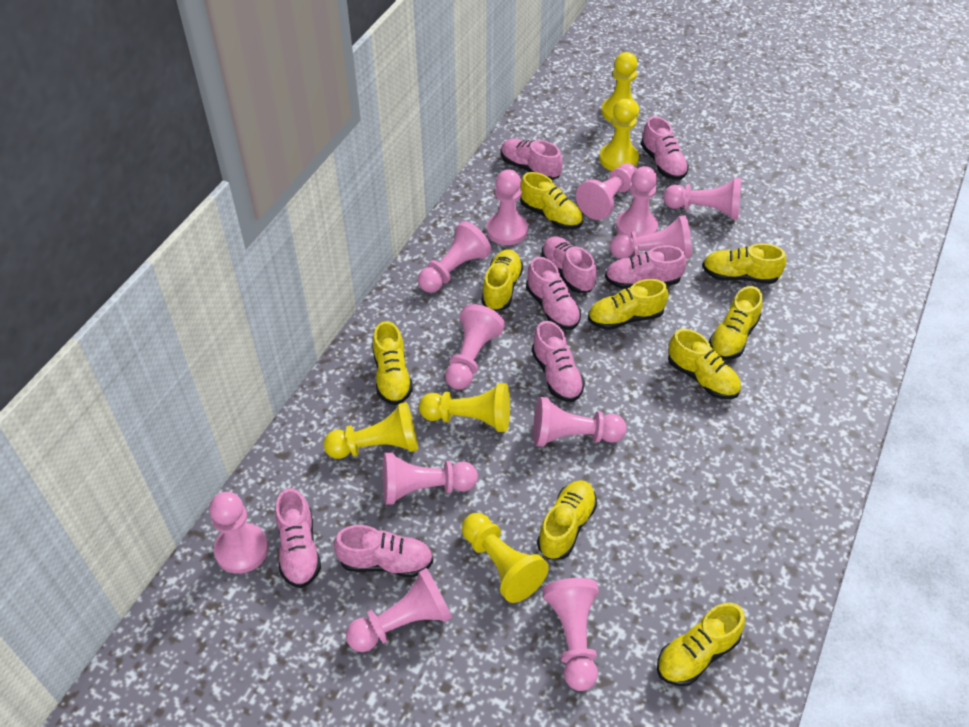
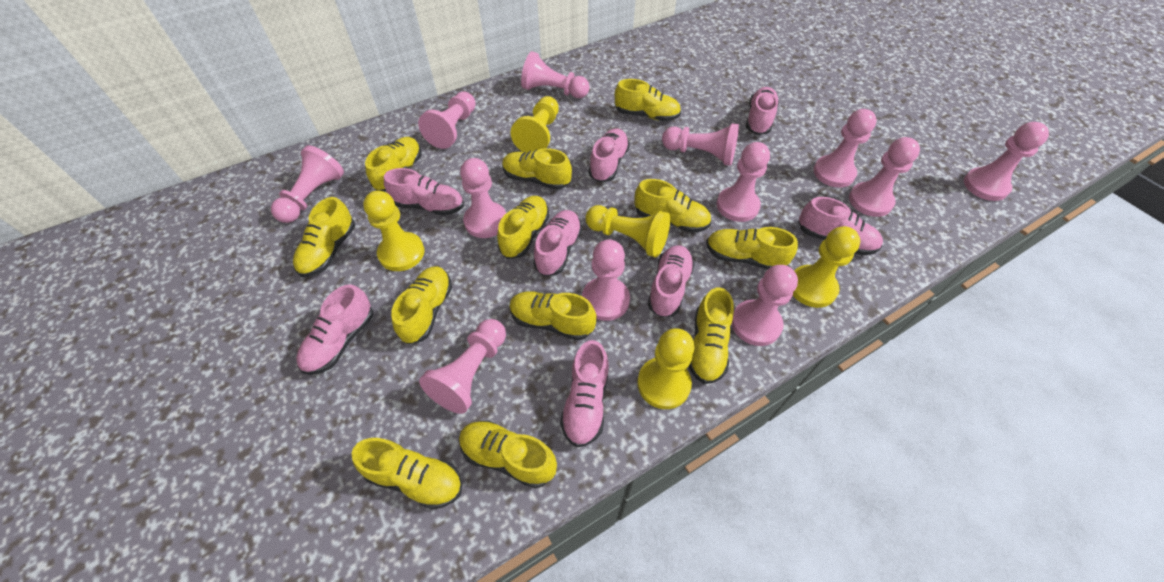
yellow shoe: 9 -> 12

